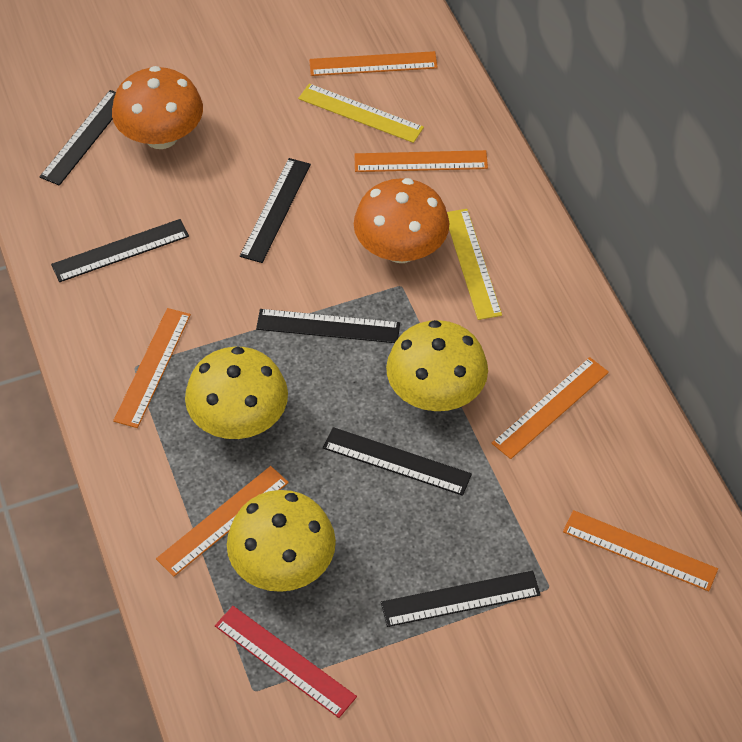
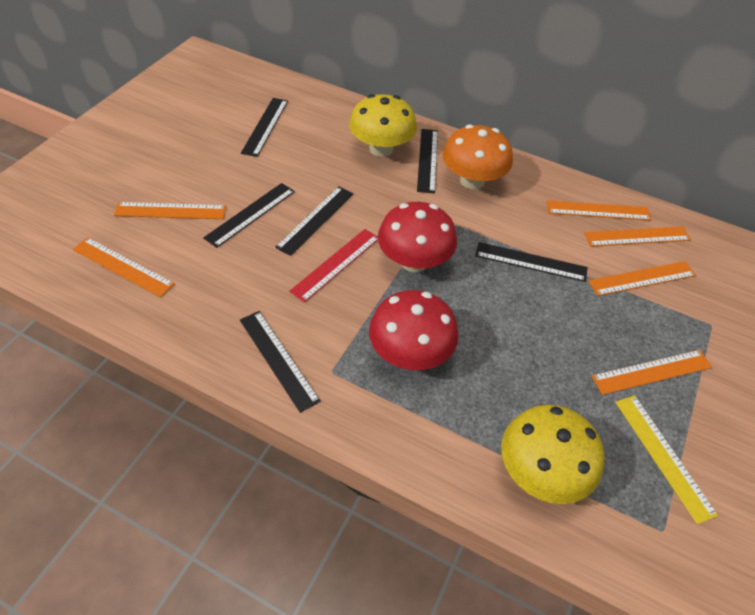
orange mushroom: 2 -> 1
red mushroom: 0 -> 2
yellow mushroom: 3 -> 2
yellow ruler: 2 -> 1

